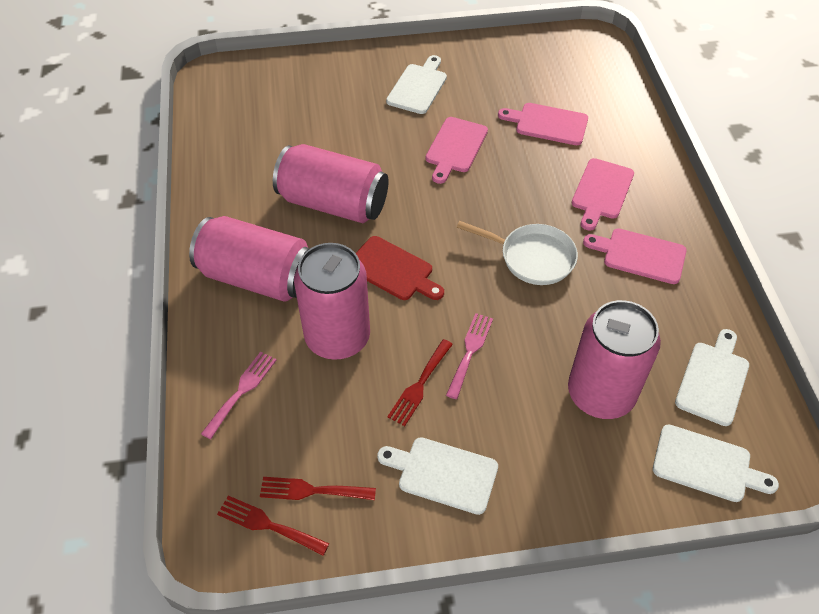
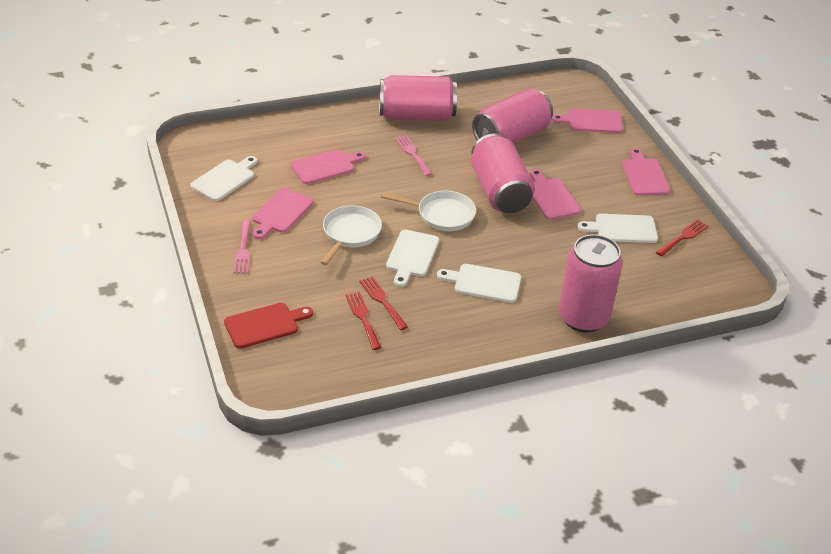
pink cutting board: 4 -> 5
white pan: 1 -> 2

